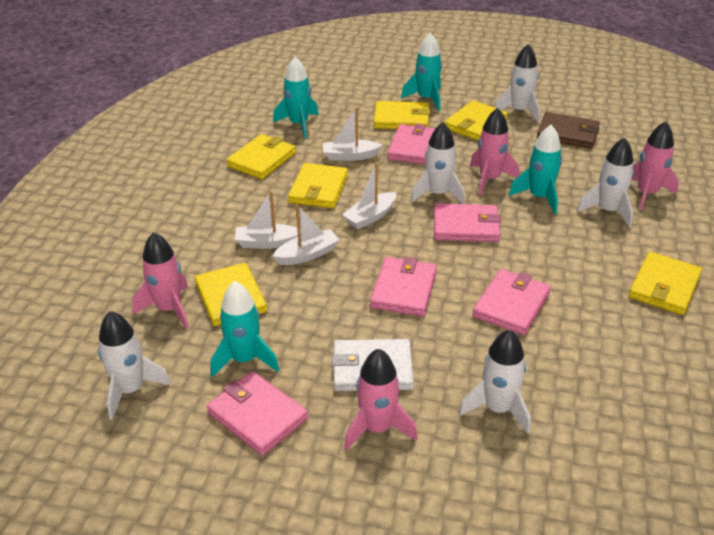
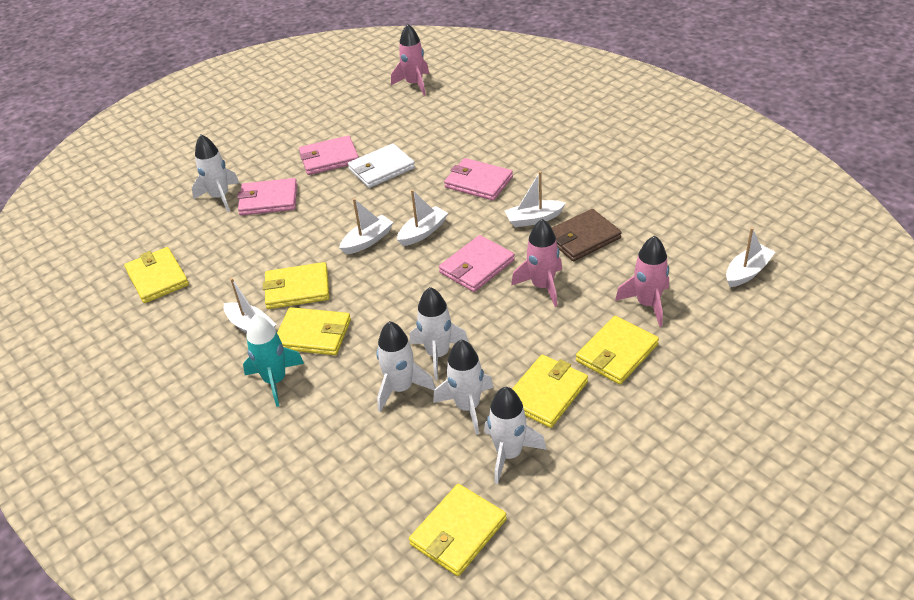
pink rocket: 4 -> 3
pink wallet: 5 -> 4
turquoise rocket: 4 -> 1
white boat: 4 -> 5

